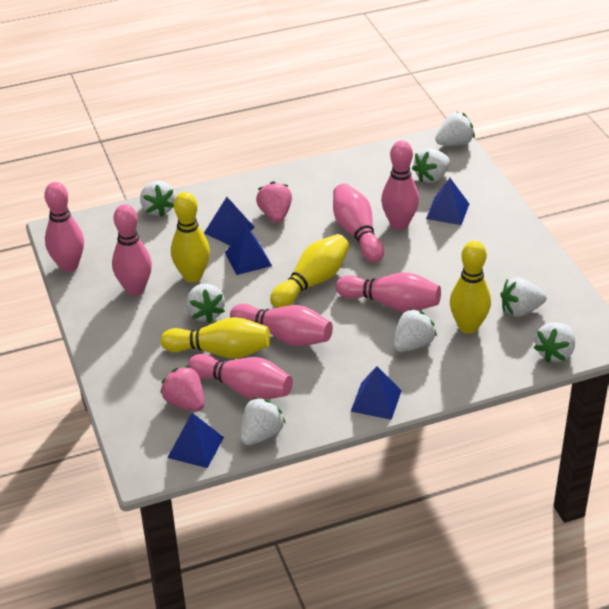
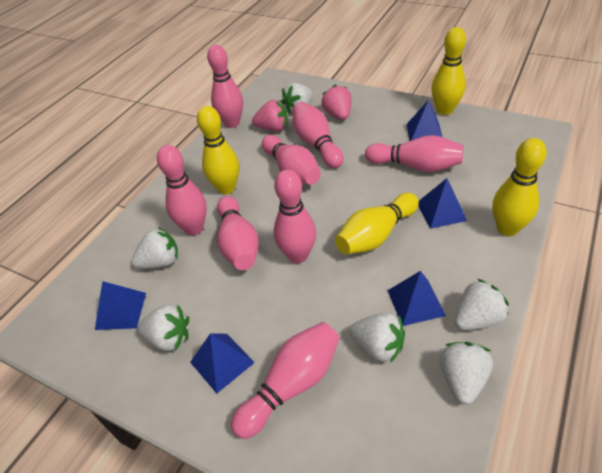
pink bowling pin: 7 -> 8
white strawberry: 8 -> 6

